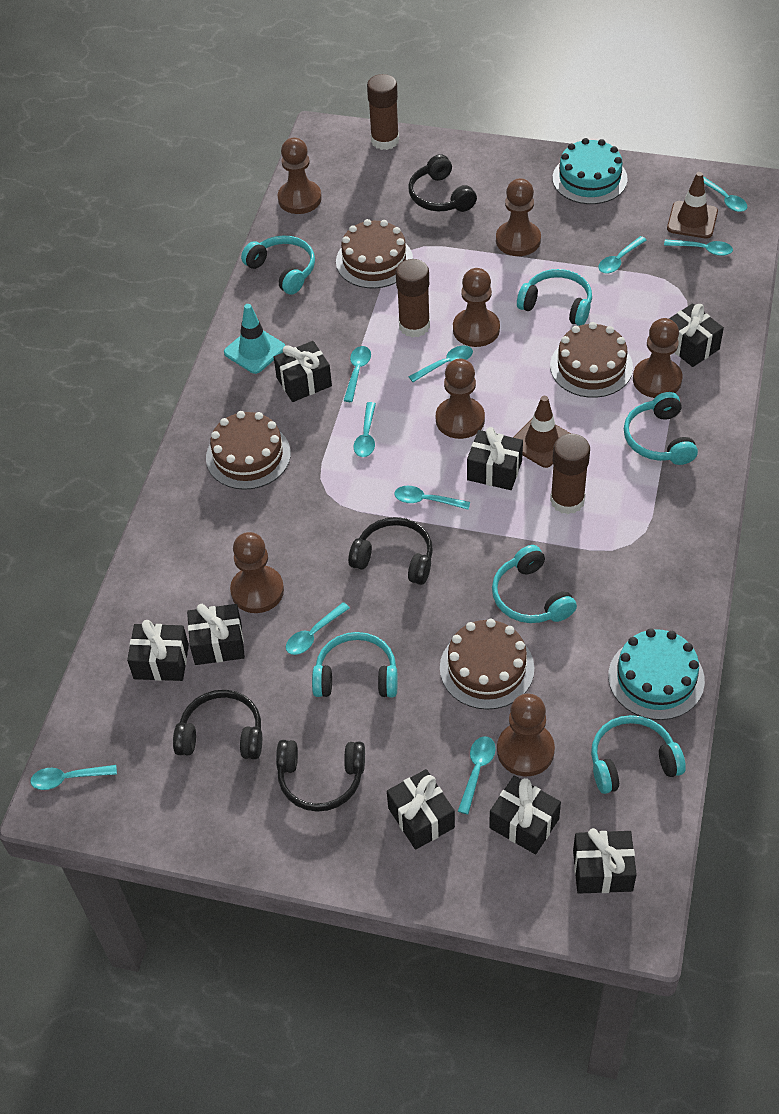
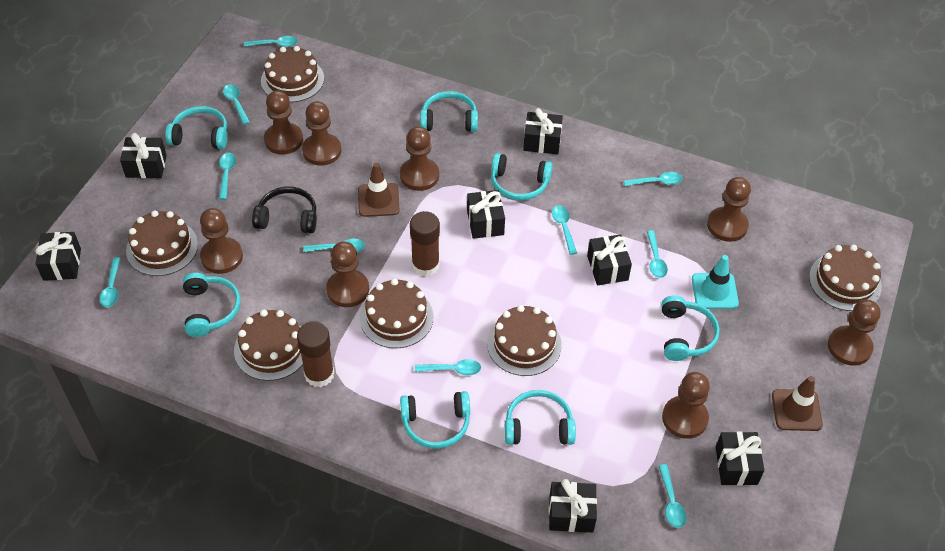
black gift: 8 -> 7
black headphones: 4 -> 1
brown cake: 4 -> 6
brown glue stick: 3 -> 2
brown pawn: 7 -> 8
turquoise cake: 2 -> 0
turquoise headphones: 6 -> 7

